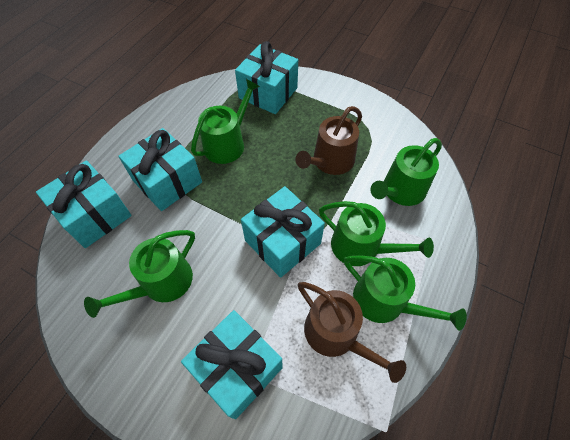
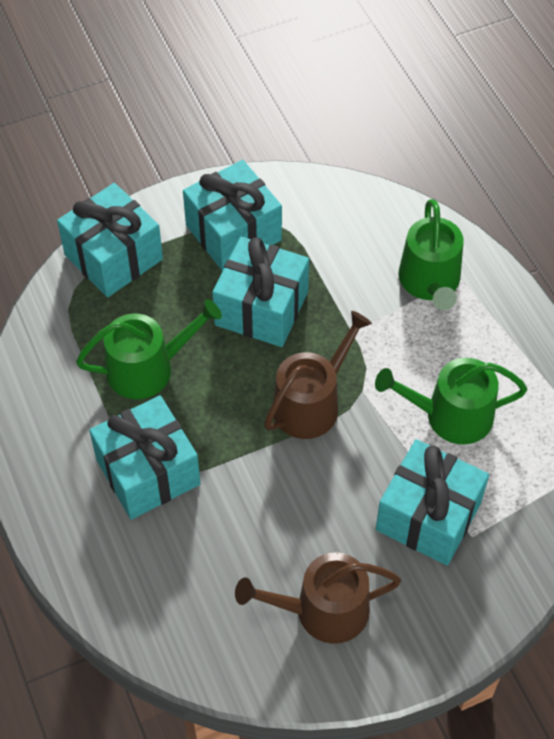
green watering can: 5 -> 3

